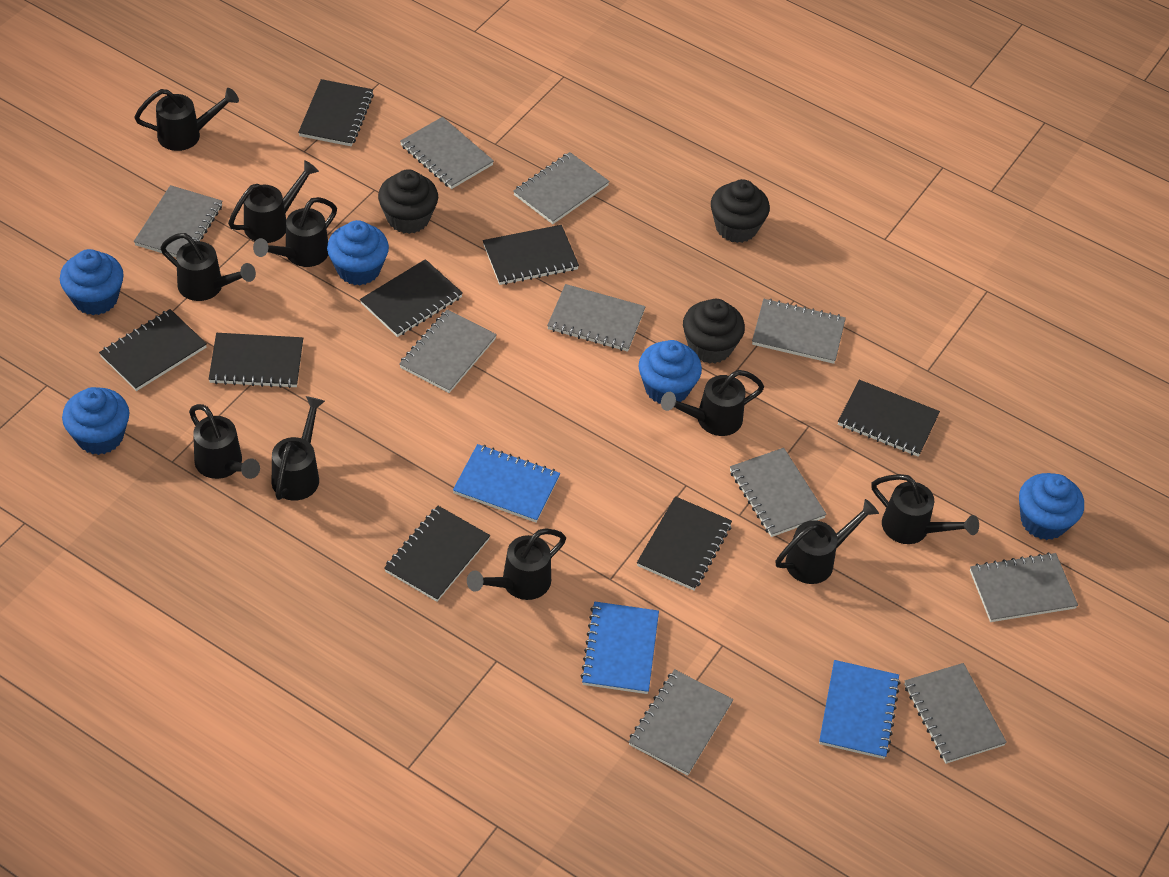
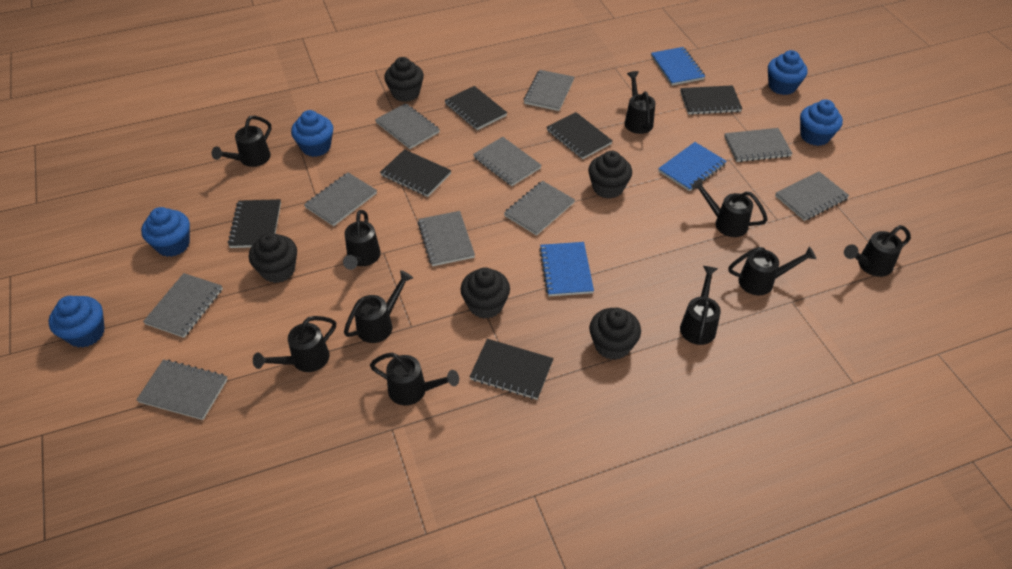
black cupcake: 3 -> 5
black notebook: 8 -> 6

